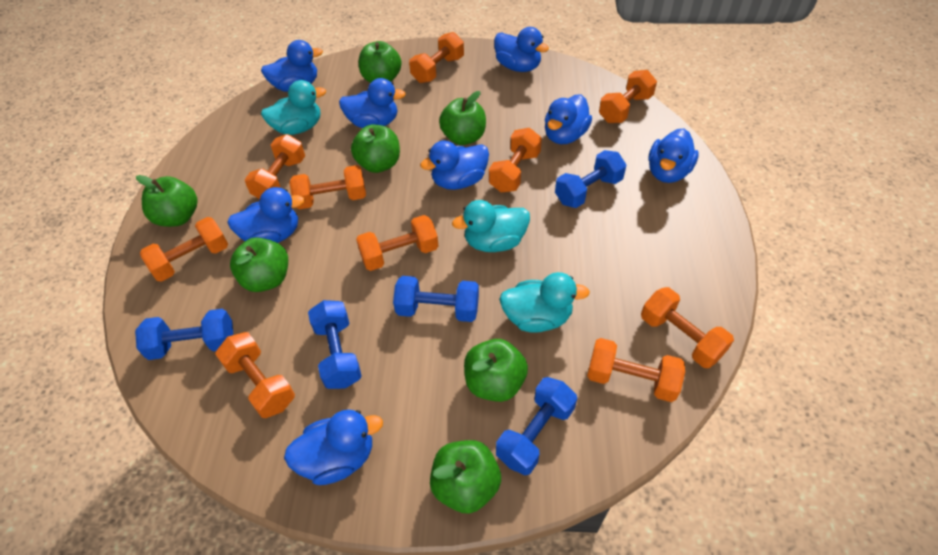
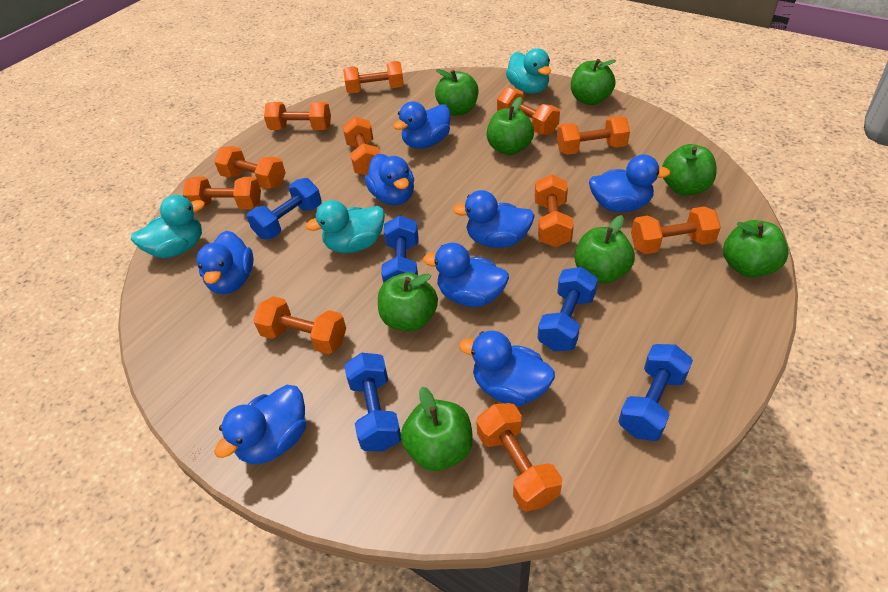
green apple: 7 -> 8
orange dumbbell: 10 -> 11

